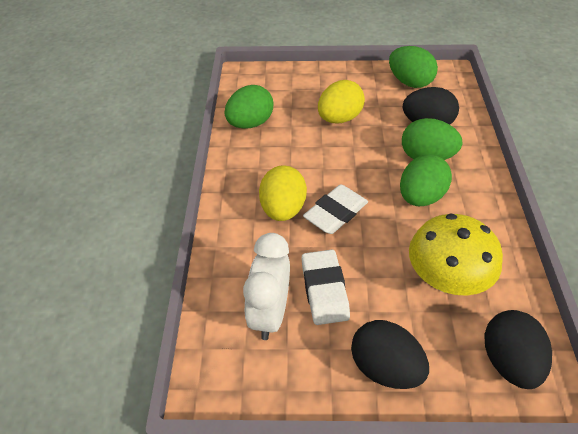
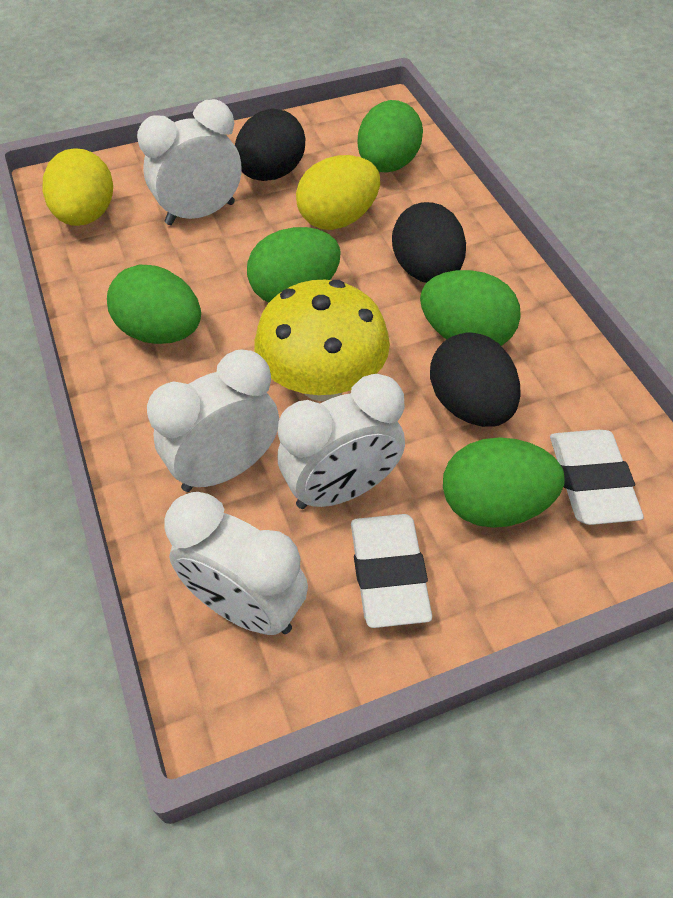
green egg: 4 -> 5
white clock: 1 -> 4

